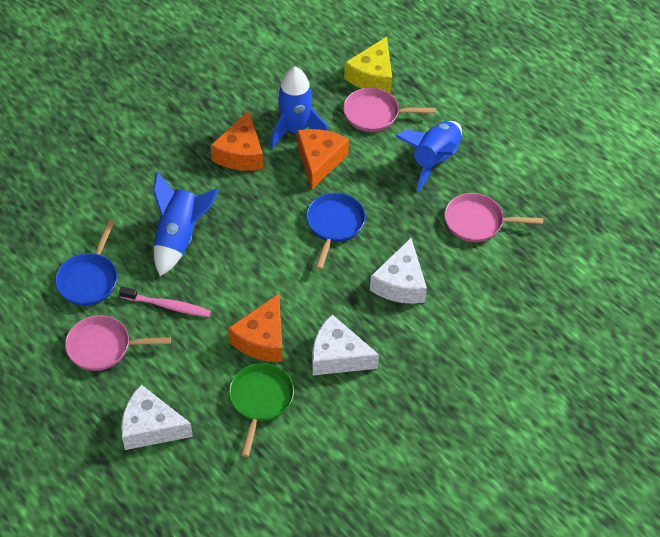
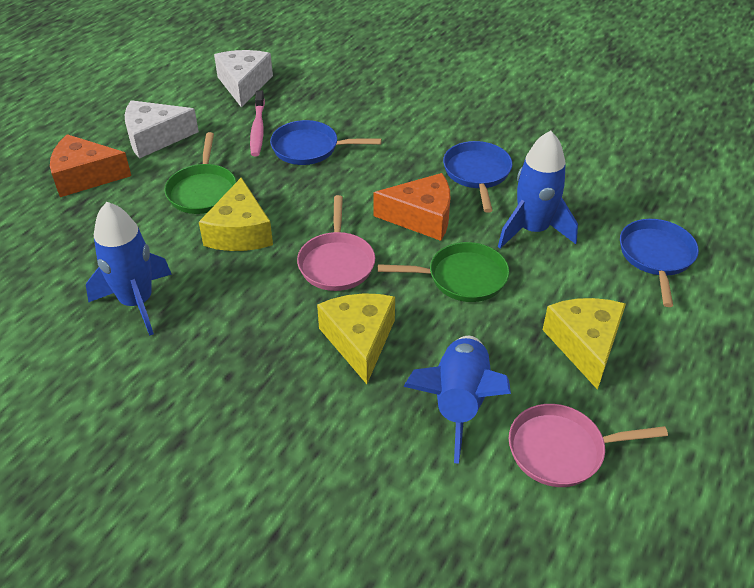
blue pan: 2 -> 3
green pan: 1 -> 2
orange cheese: 3 -> 2
pink pan: 3 -> 2
white cheese: 3 -> 2
yellow cheese: 1 -> 3

